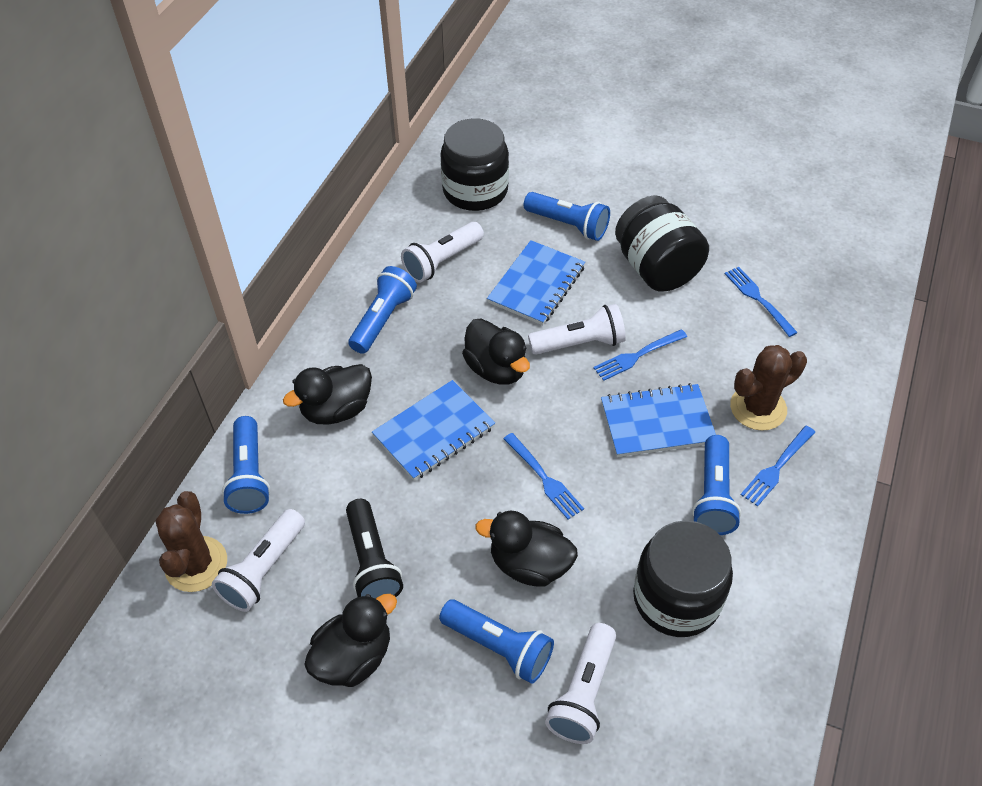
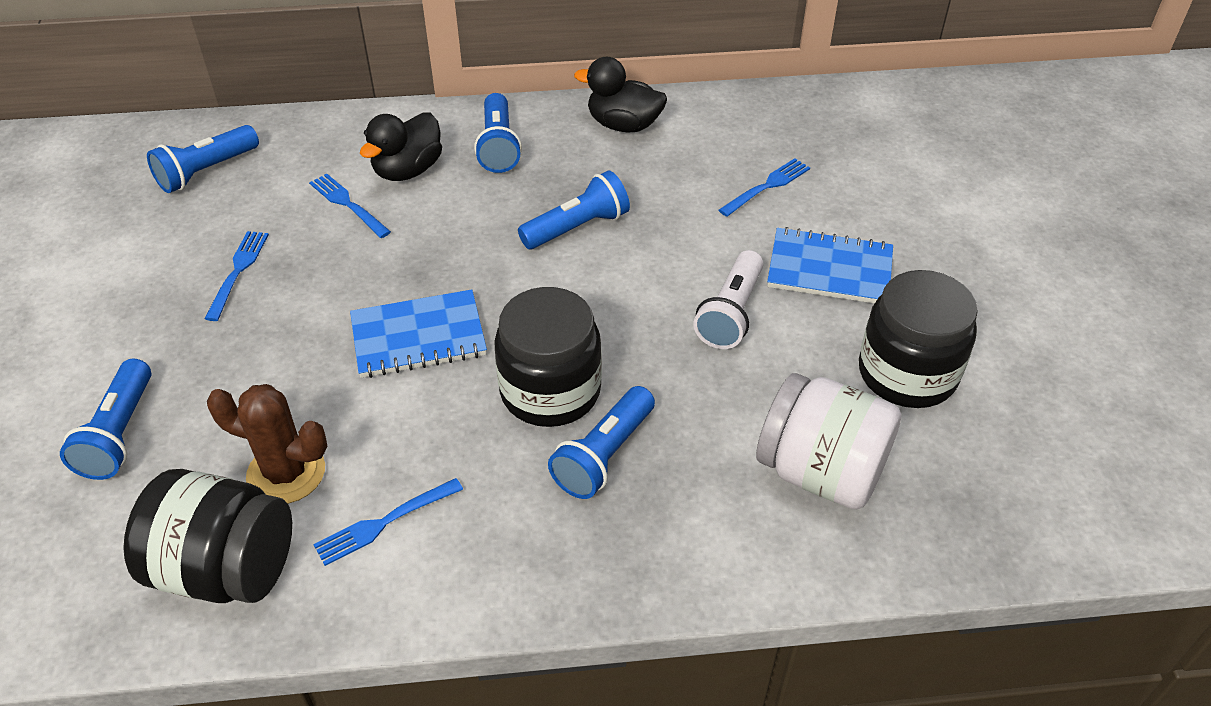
black duck: 4 -> 2
black flashlight: 1 -> 0
blue notebook: 3 -> 2
brown cactus: 2 -> 1
white flashlight: 4 -> 1
white jar: 0 -> 1

